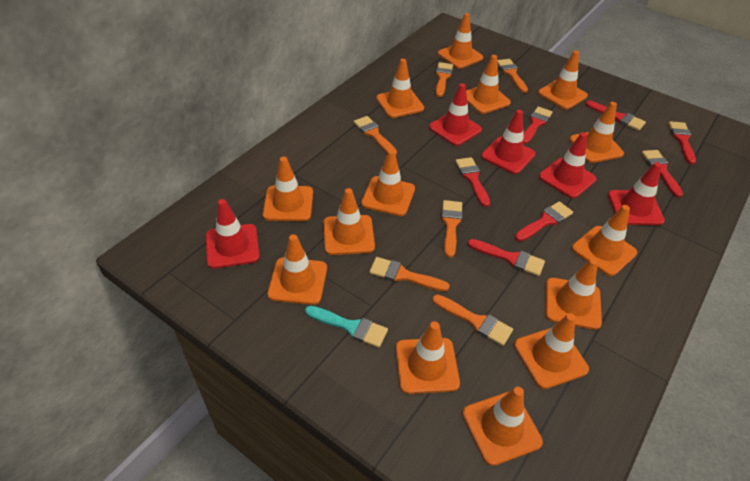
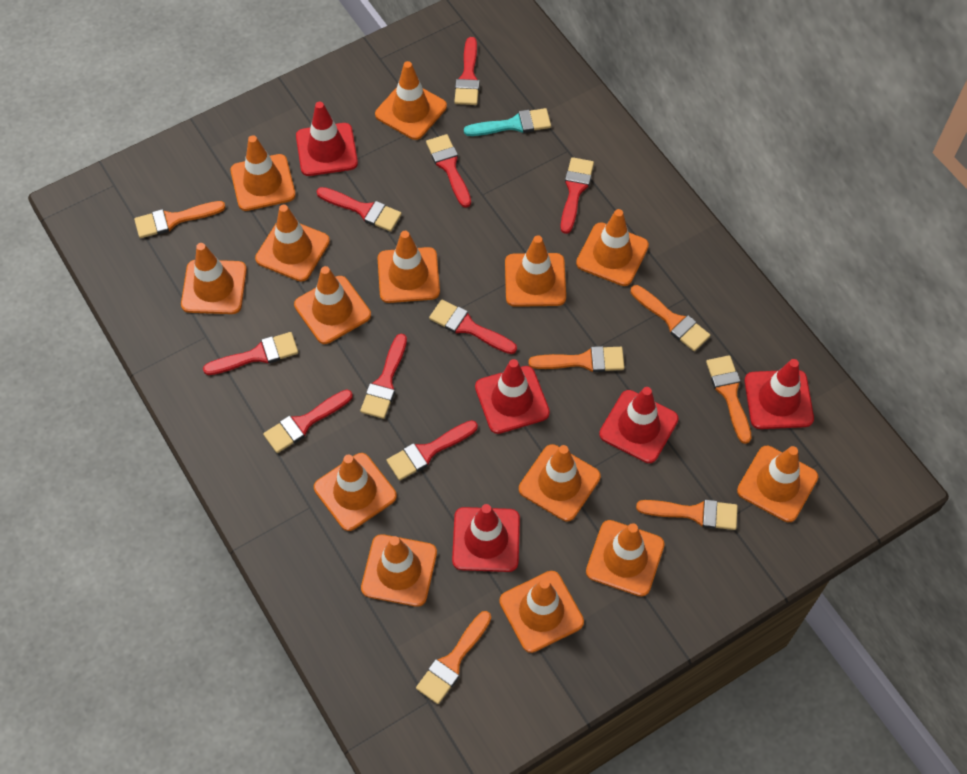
red brush: 7 -> 9

